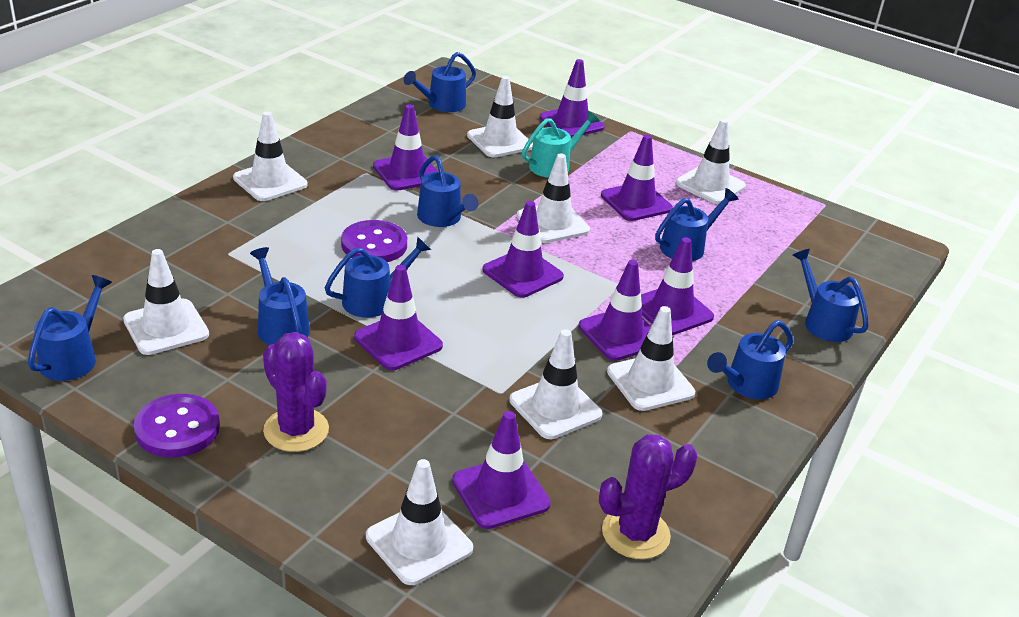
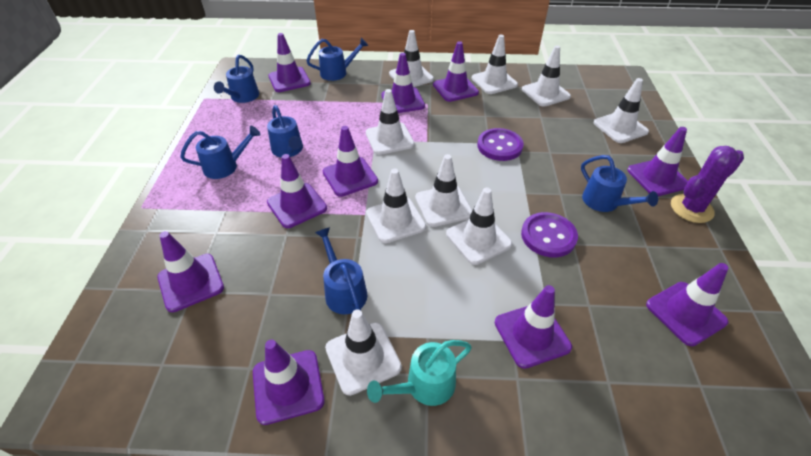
blue watering can: 8 -> 6
purple cactus: 2 -> 1
purple traffic cone: 8 -> 10
white traffic cone: 8 -> 9

